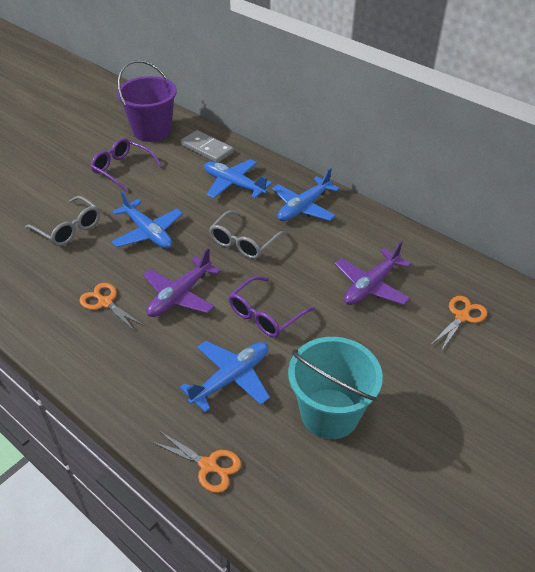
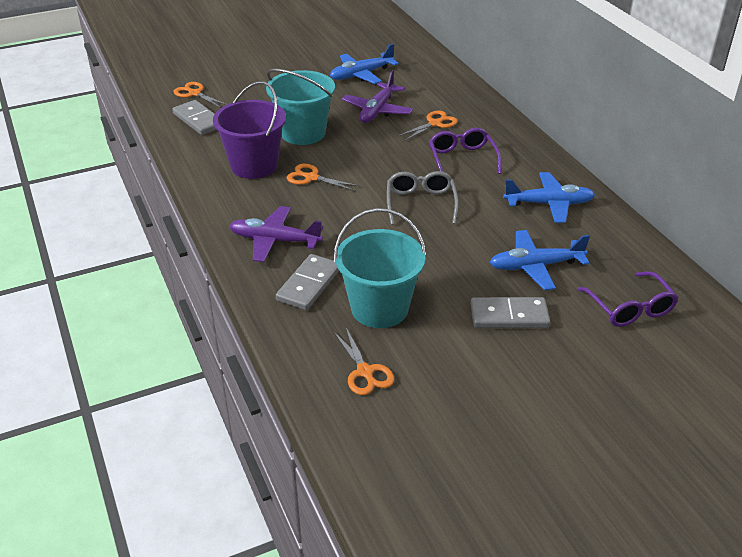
blue plane: 4 -> 3
grey domino: 1 -> 3
grey glasses: 2 -> 1
orange scissors: 3 -> 4
turquoise bucket: 1 -> 2

